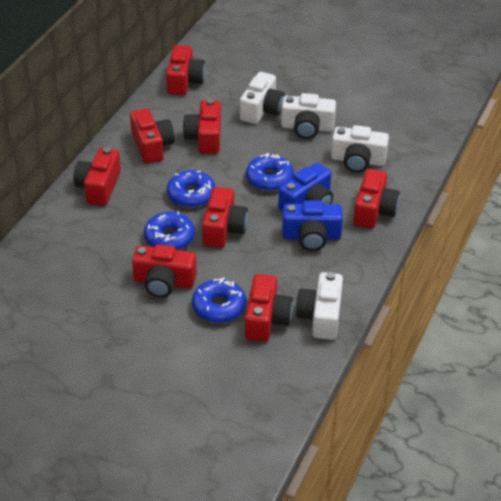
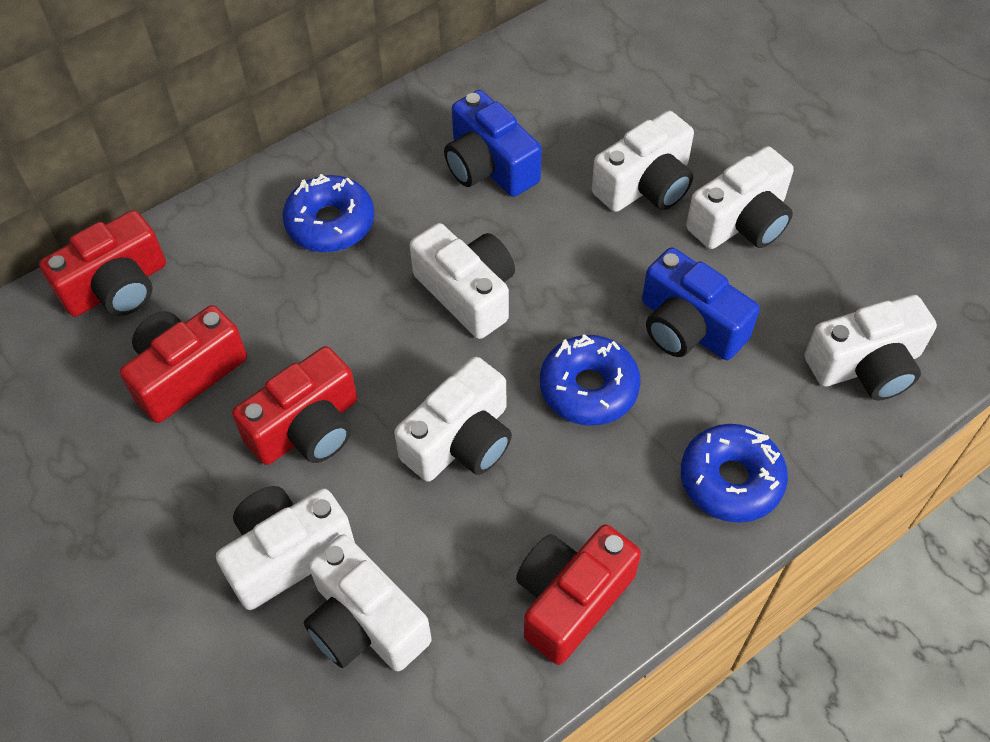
blue donut: 4 -> 3
red camera: 8 -> 4
white camera: 4 -> 7

